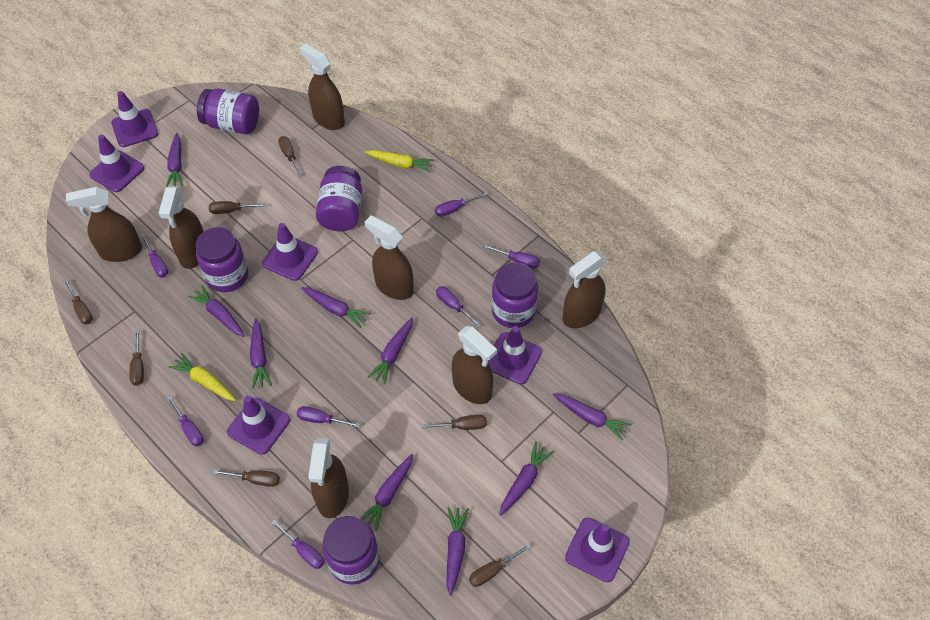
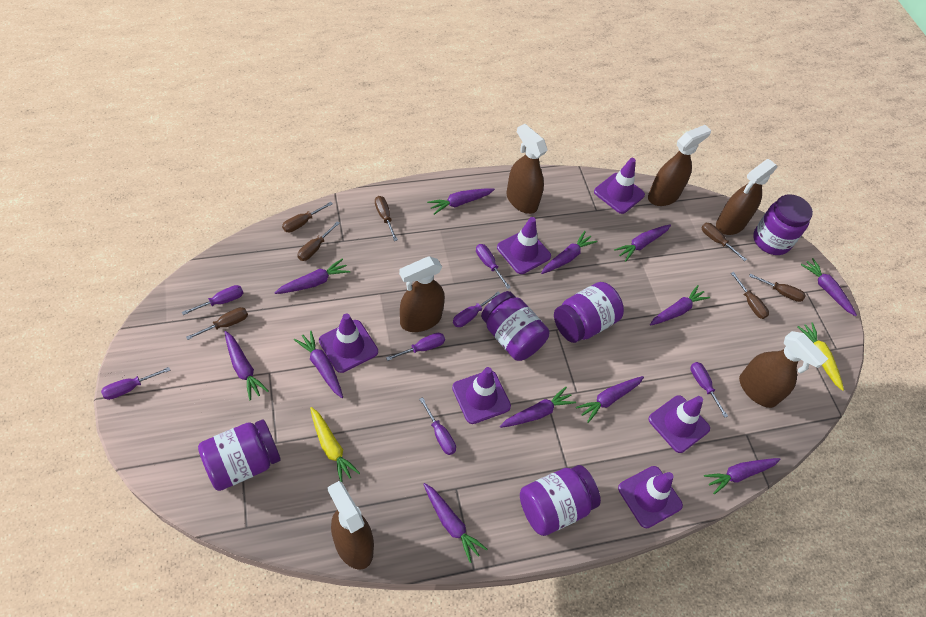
brown spray bottle: 7 -> 6
purple carrot: 9 -> 12

